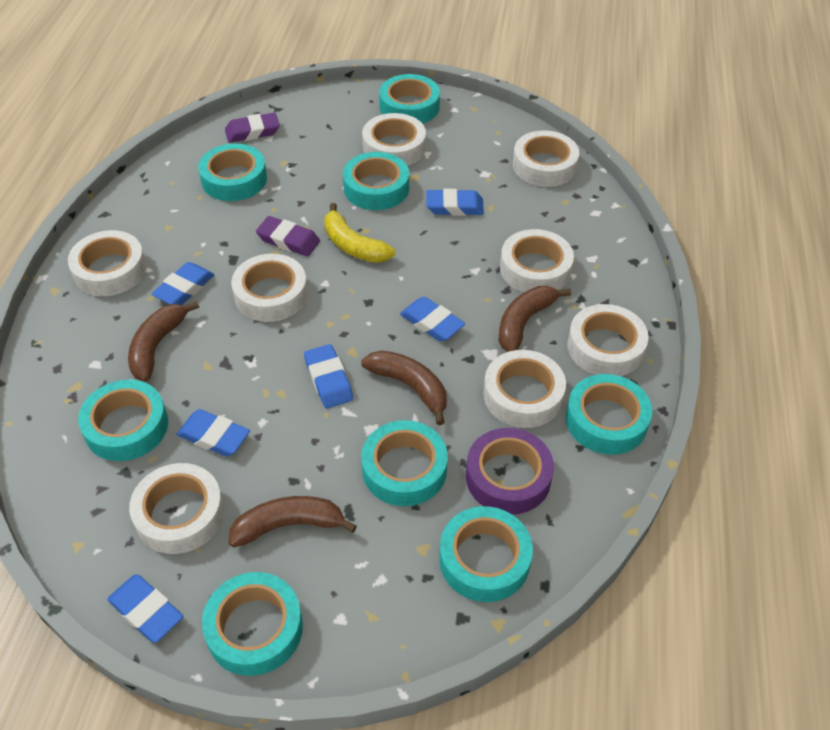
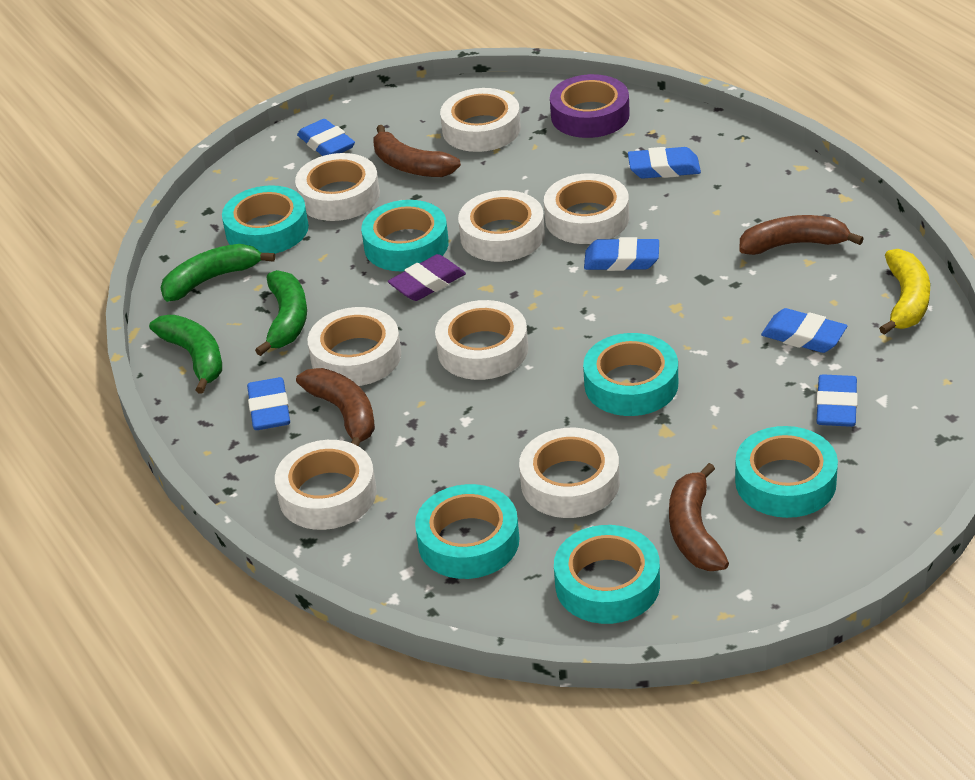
green banana: 0 -> 3
purple eraser: 2 -> 1
turquoise tape: 8 -> 6

